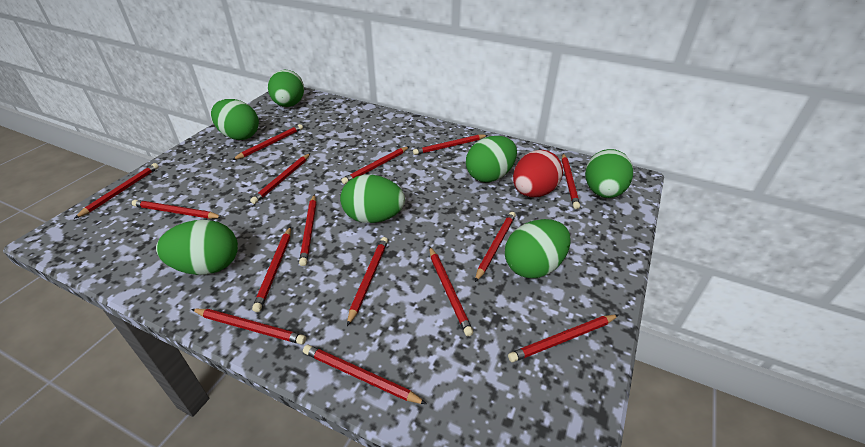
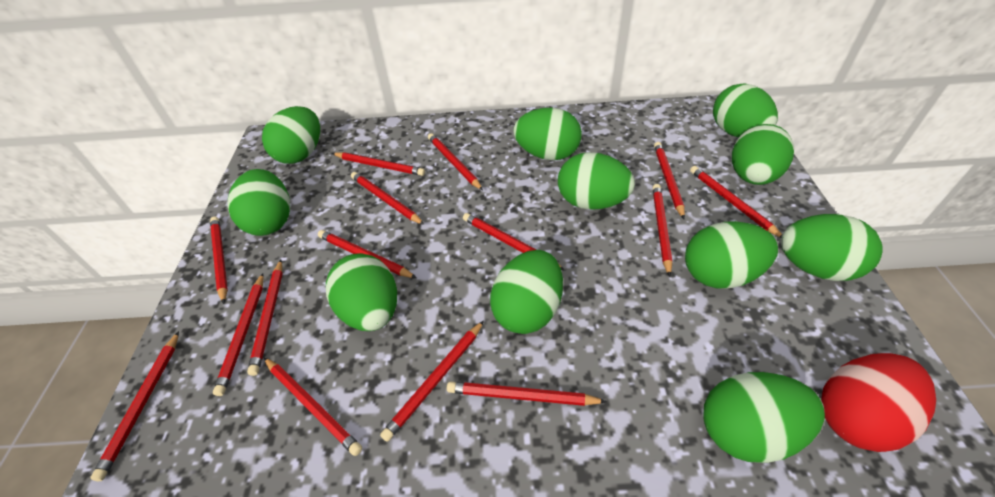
green egg: 7 -> 11

